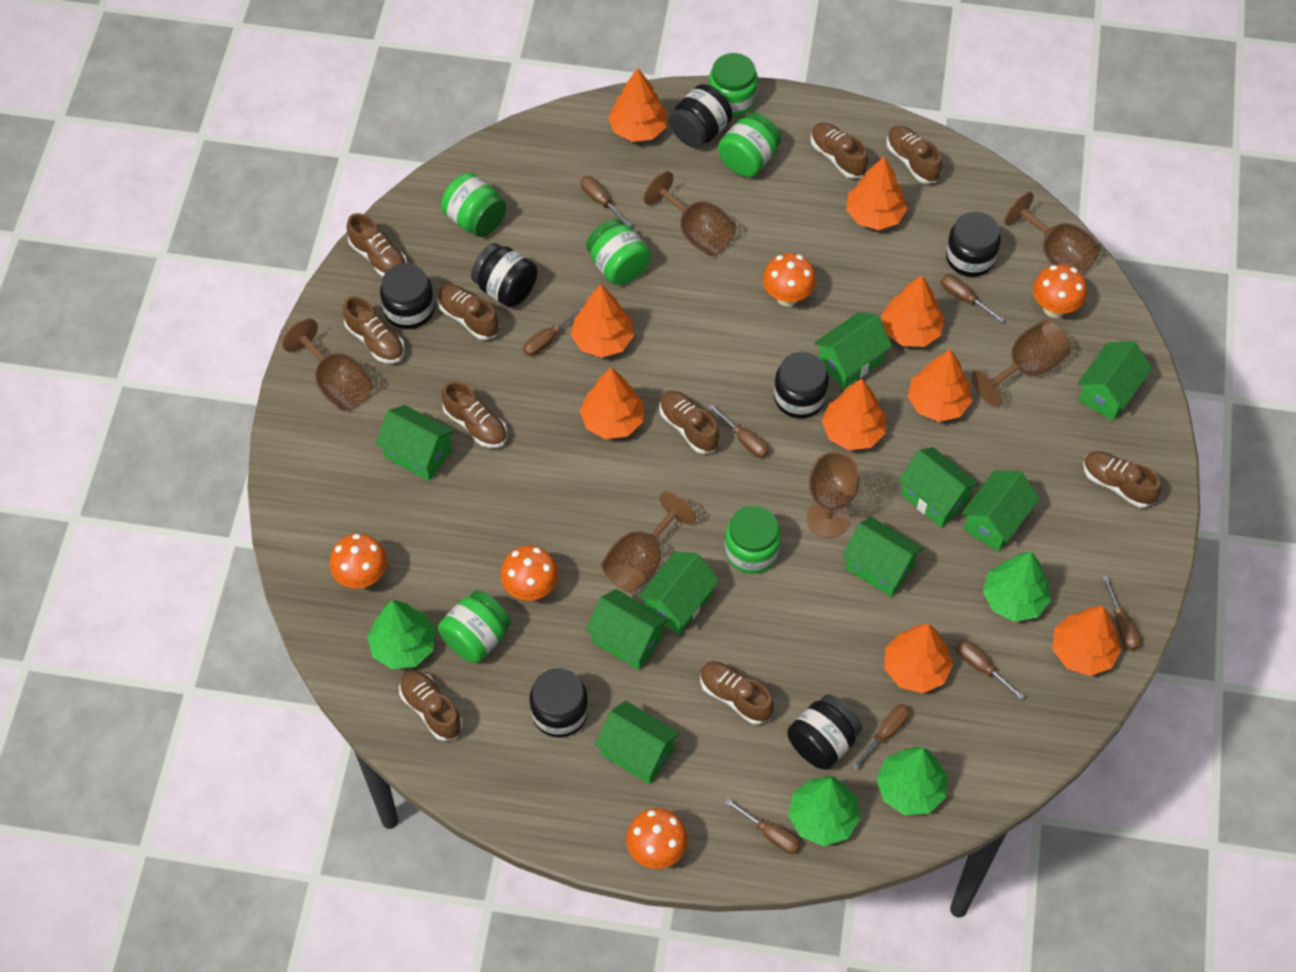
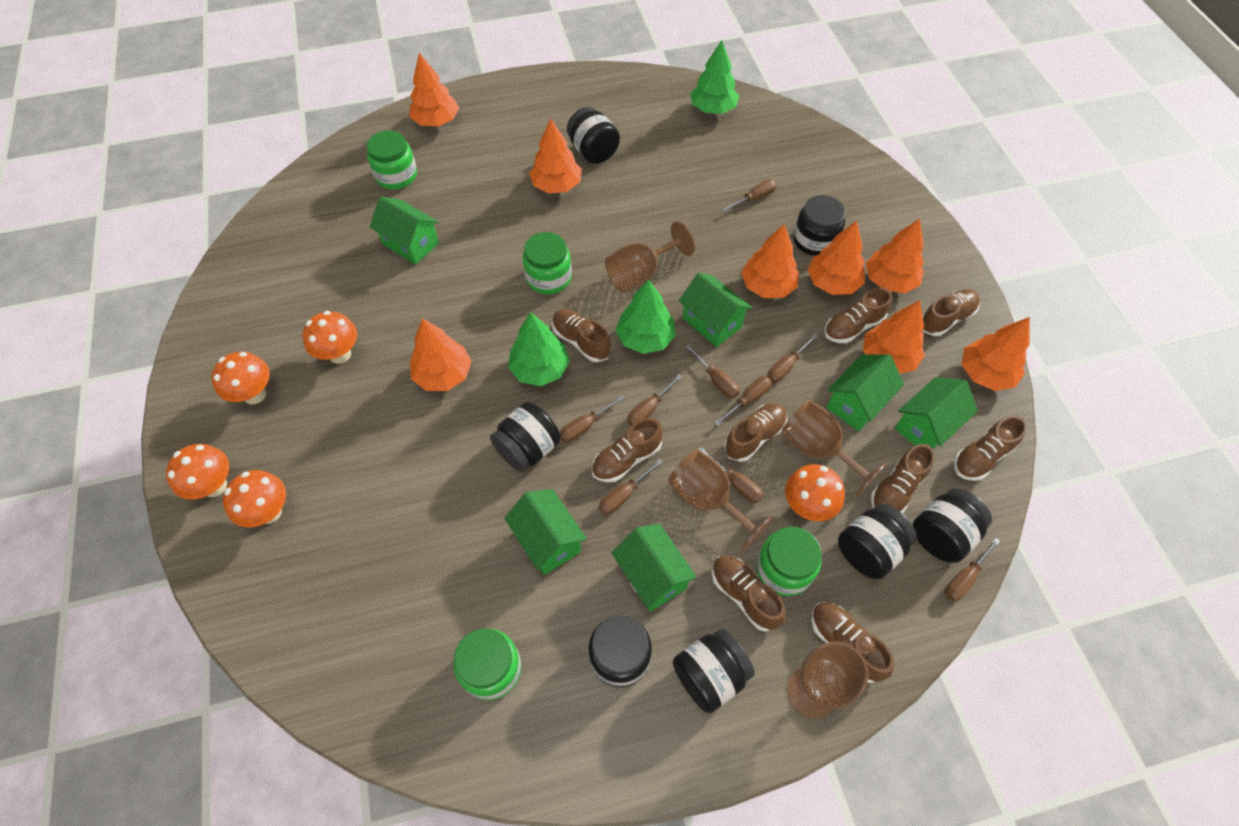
brown goblet: 6 -> 4
brown screwdriver: 8 -> 9
brown shoe: 10 -> 9
green house: 9 -> 6
green jar: 6 -> 4
green tree: 4 -> 3
orange tree: 9 -> 8

